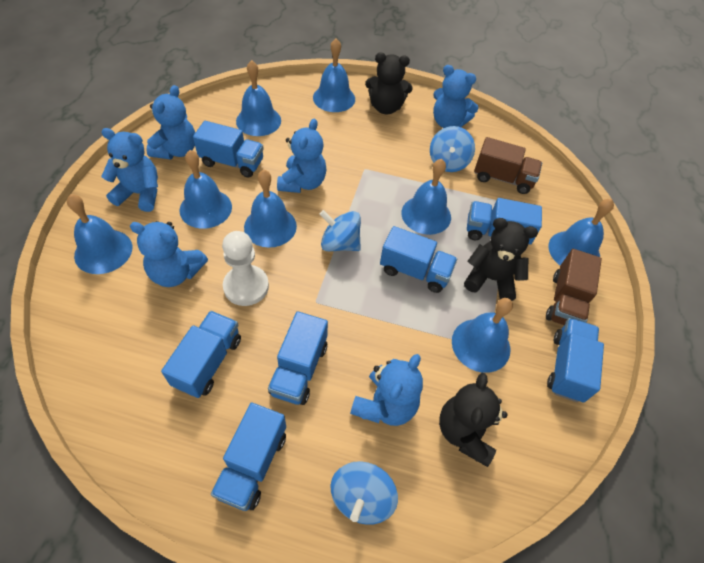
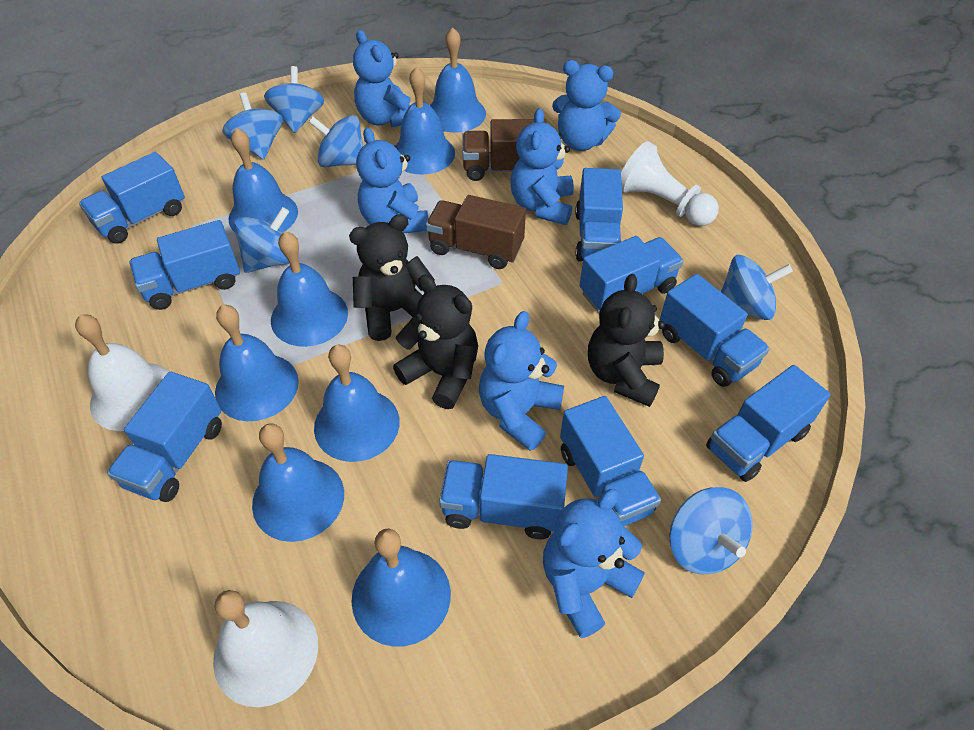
blue spinning top: 3 -> 6
blue truck: 7 -> 9
white bell: 0 -> 2

